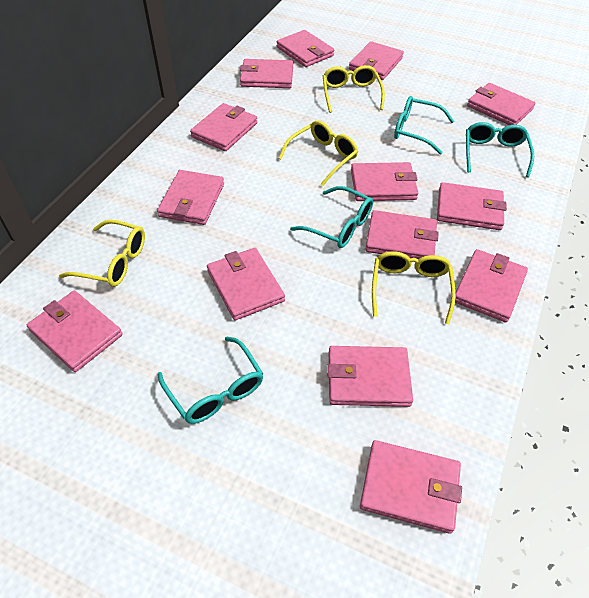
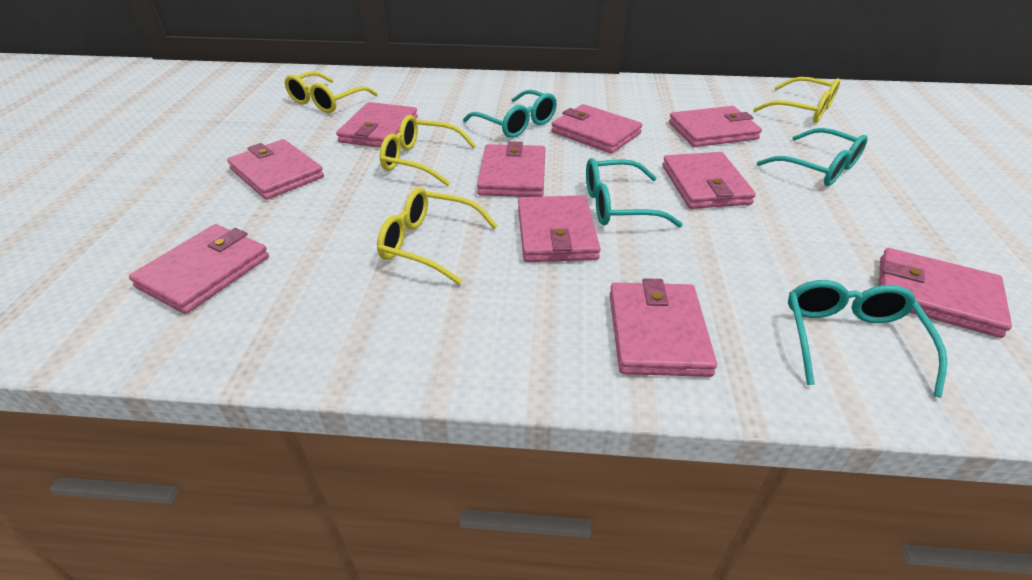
pink wallet: 14 -> 10

